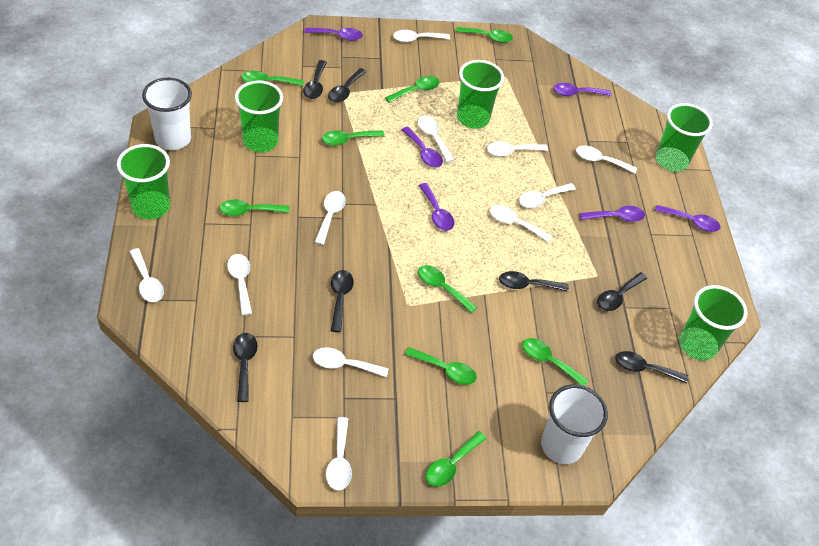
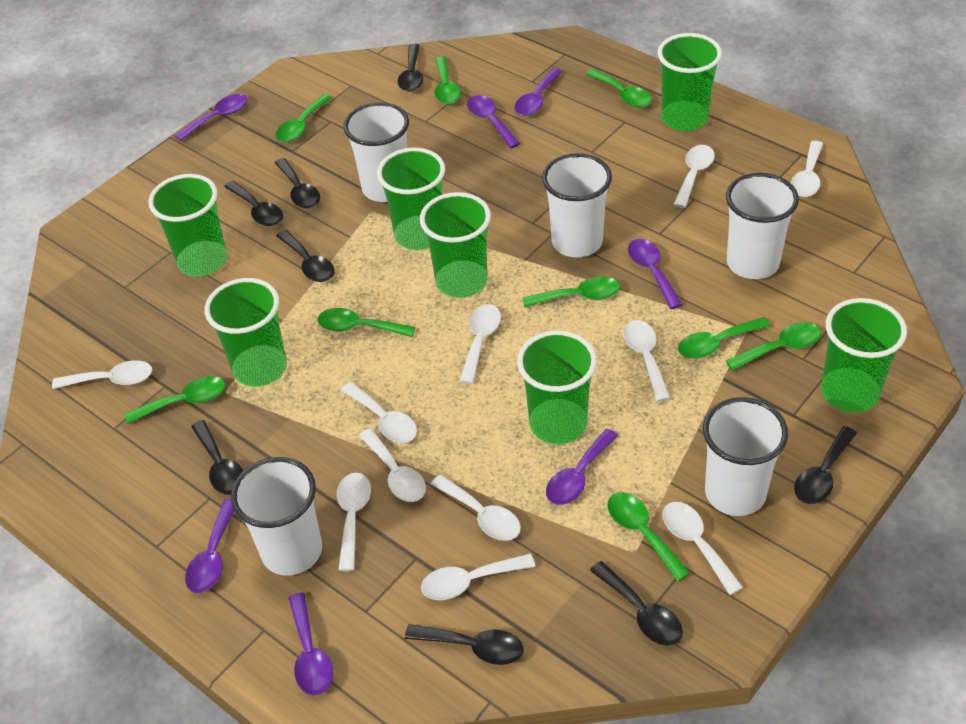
black spoon: 7 -> 8
green cup: 5 -> 7
purple spoon: 6 -> 7
white cup: 2 -> 5

